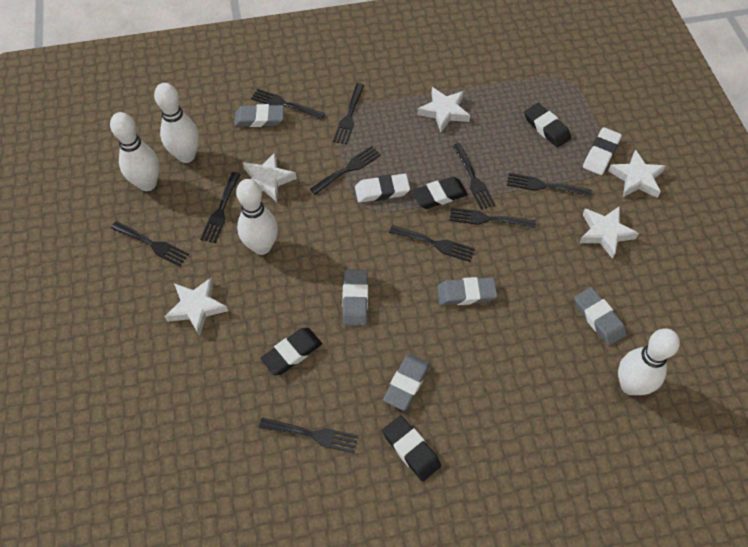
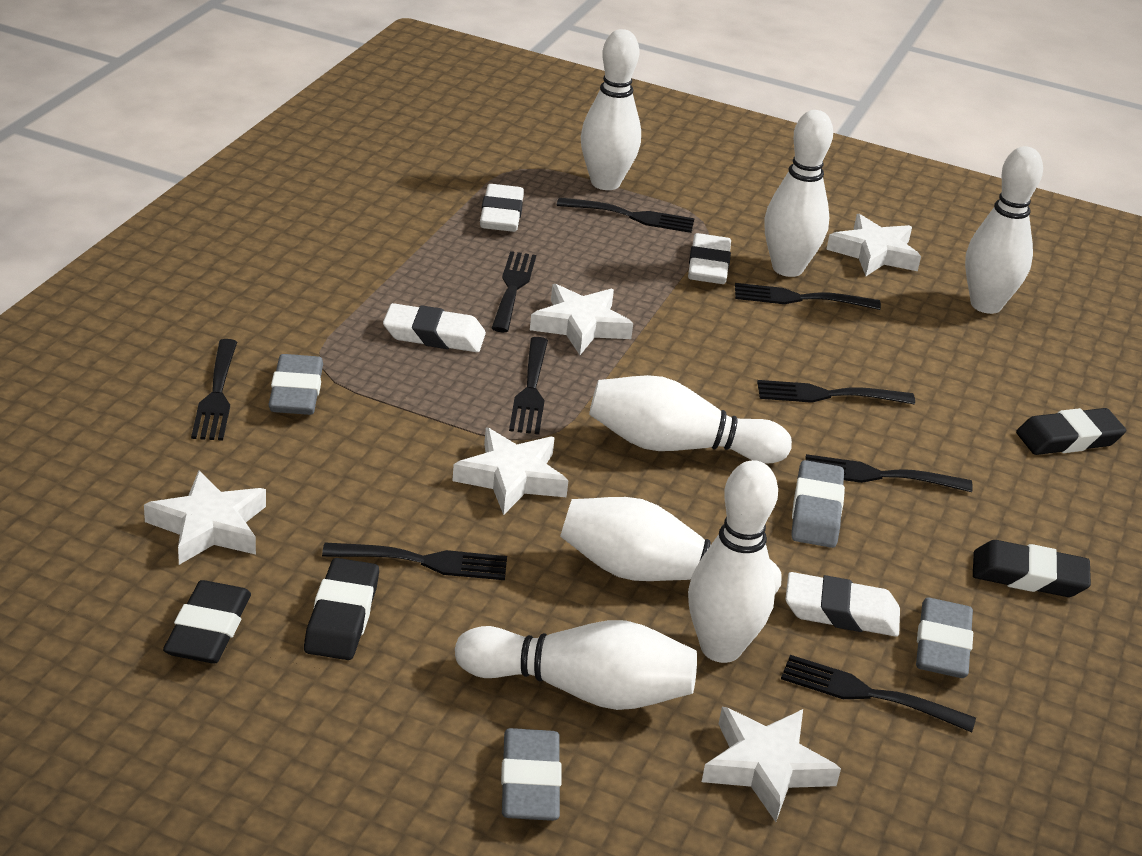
black fork: 10 -> 9
grey eraser: 5 -> 4
white bowling pin: 4 -> 7
white eraser: 2 -> 4

